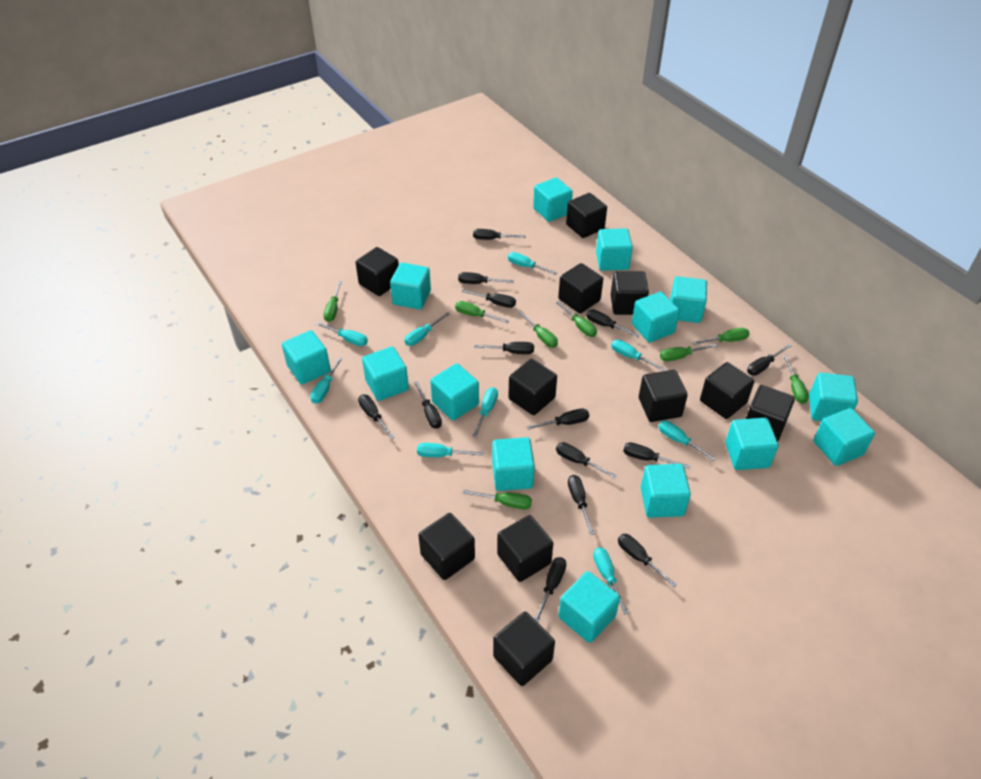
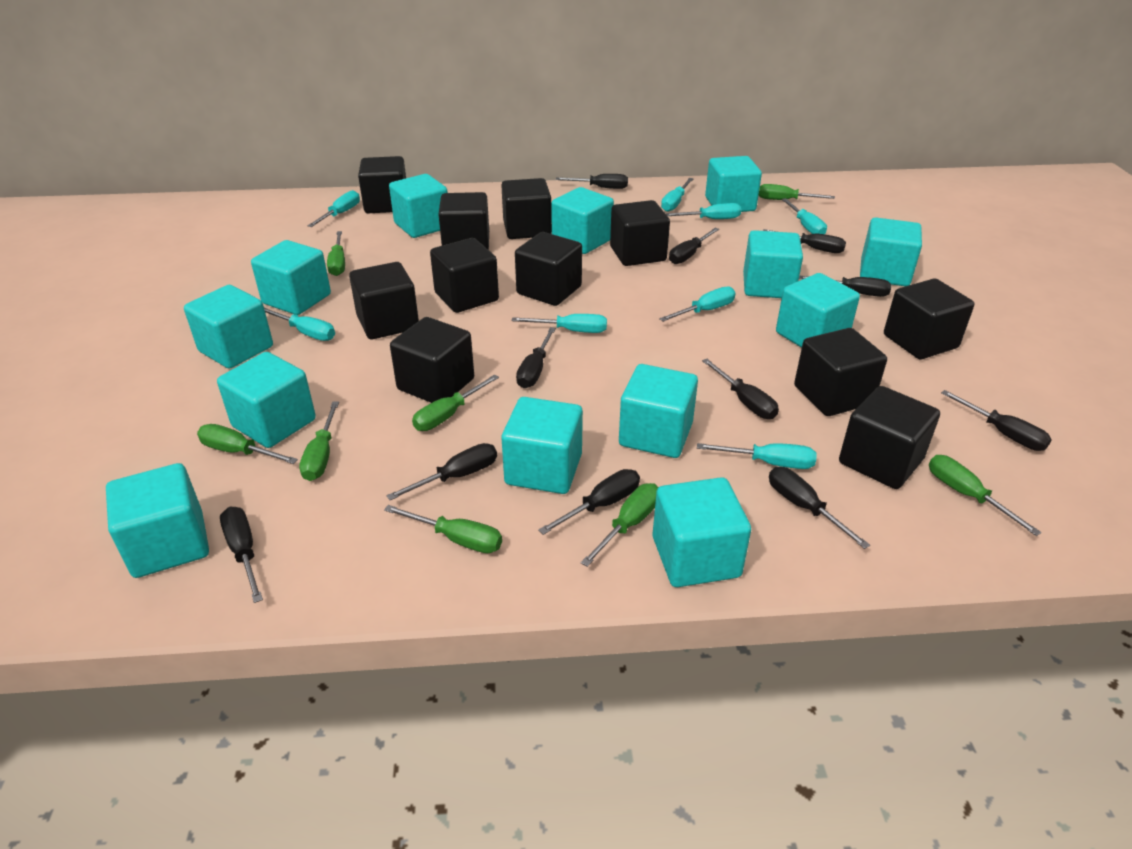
black screwdriver: 14 -> 11
turquoise cube: 14 -> 13
turquoise screwdriver: 9 -> 8

